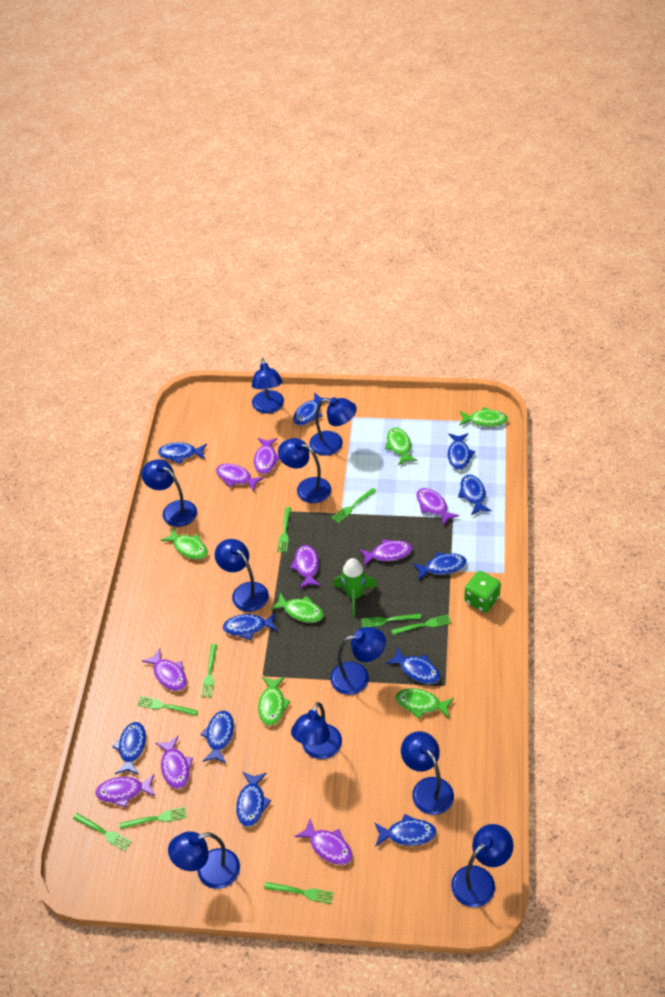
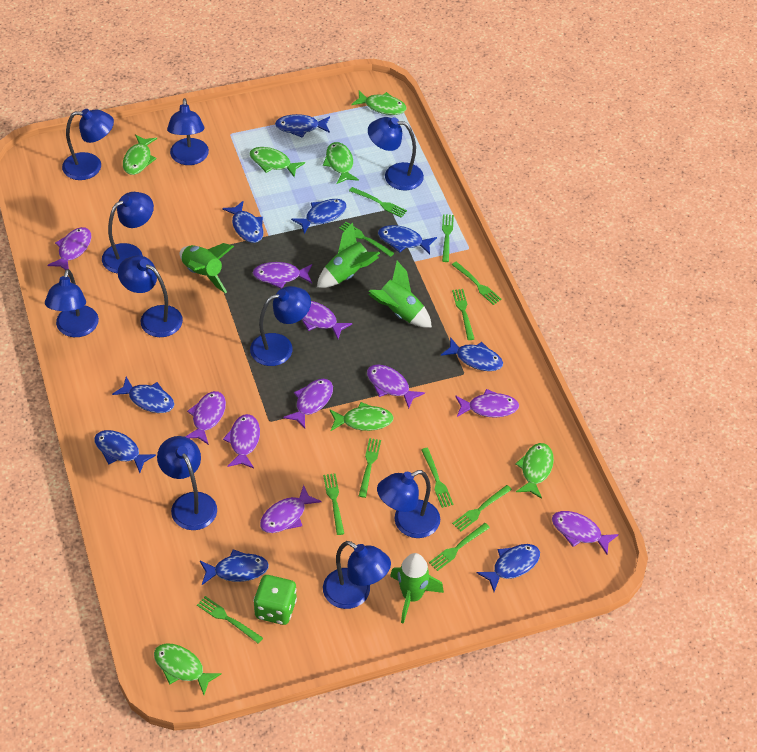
blue fish: 11 -> 9
green fish: 6 -> 7
green fork: 9 -> 11
green rocket: 1 -> 4
purple fish: 9 -> 10

